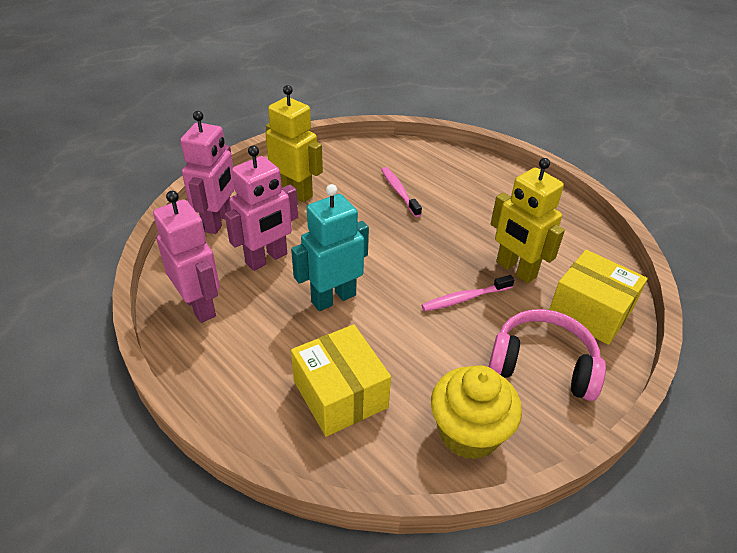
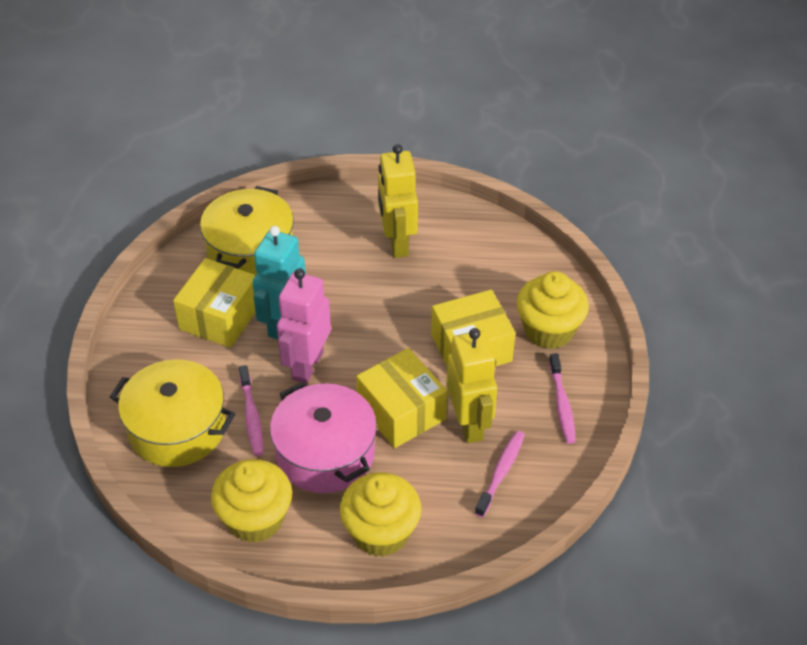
pink headphones: 1 -> 0
pink pot: 0 -> 1
pink robot: 3 -> 1
pink toothbrush: 2 -> 3
yellow box: 2 -> 3
yellow cupcake: 1 -> 3
yellow pot: 0 -> 2

